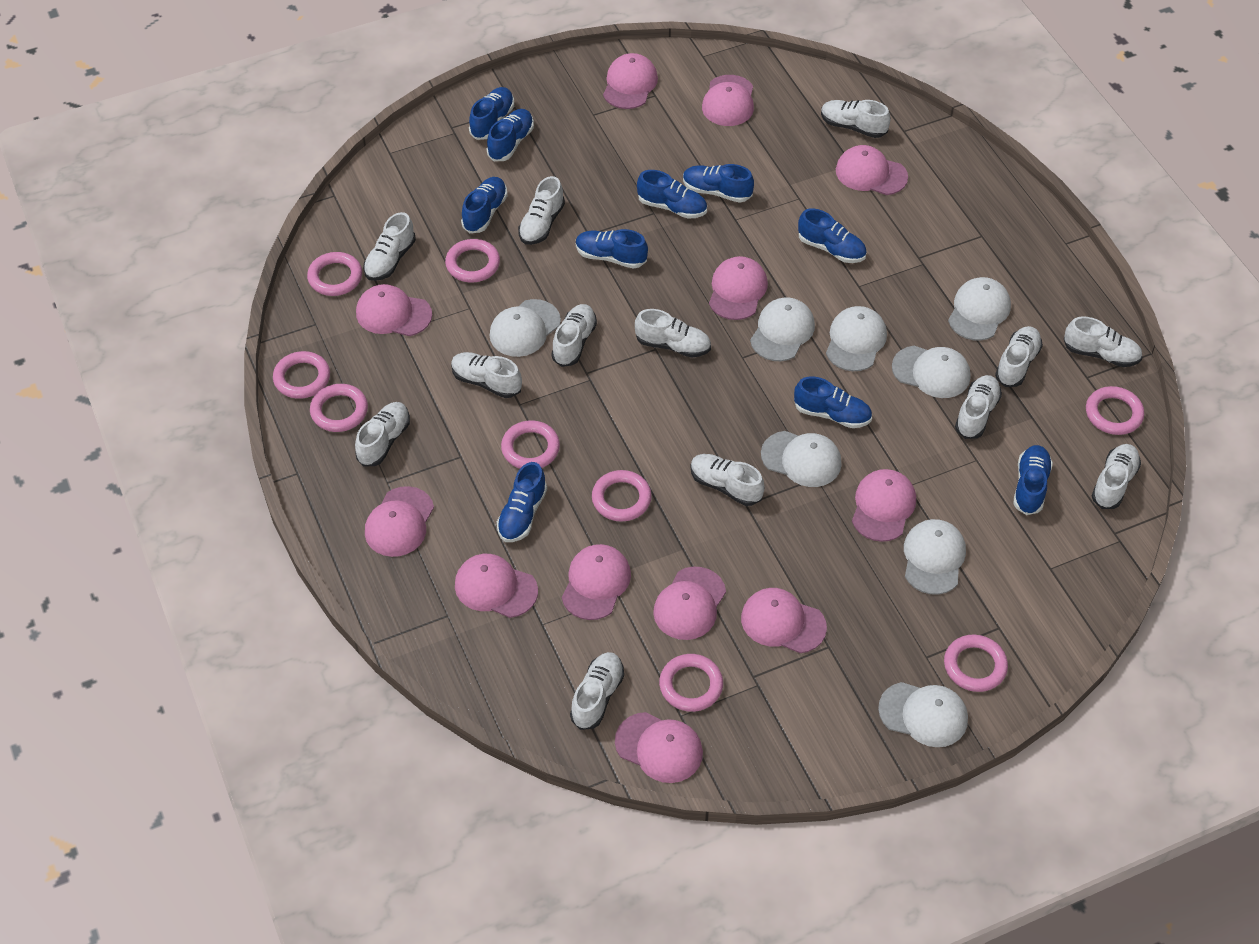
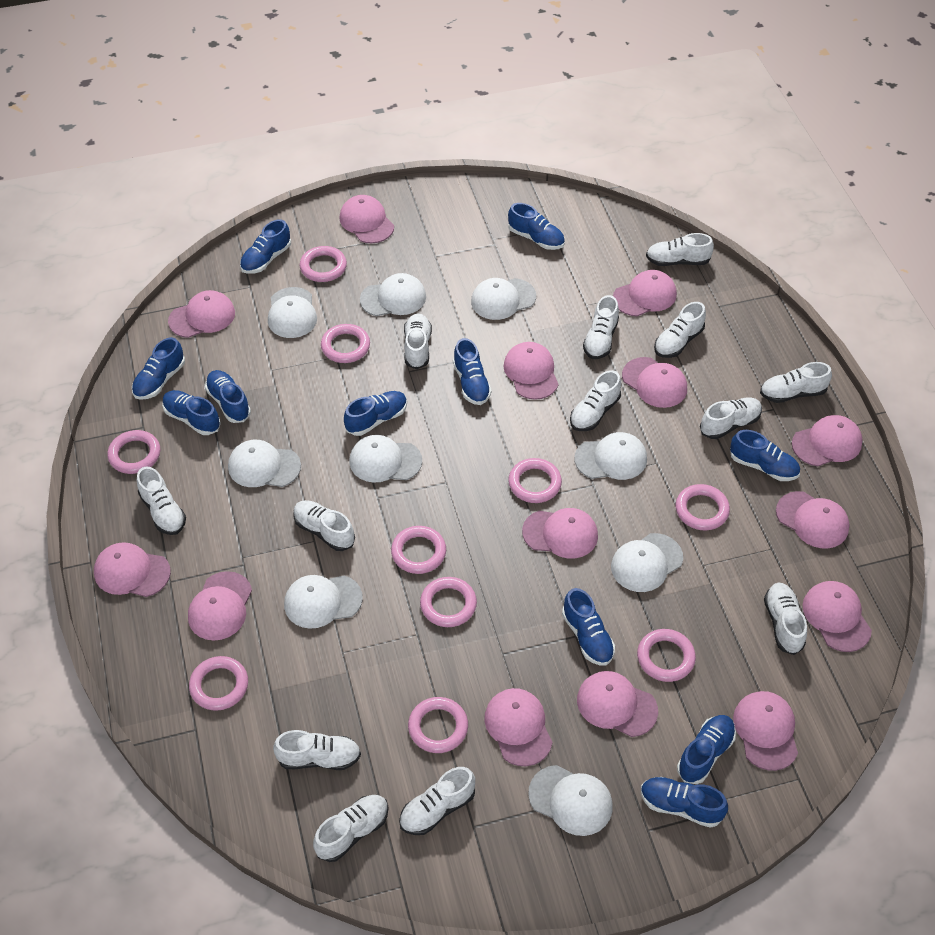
blue shoe: 10 -> 11
pink cap: 12 -> 14
pink ring: 9 -> 10
white cap: 8 -> 9

